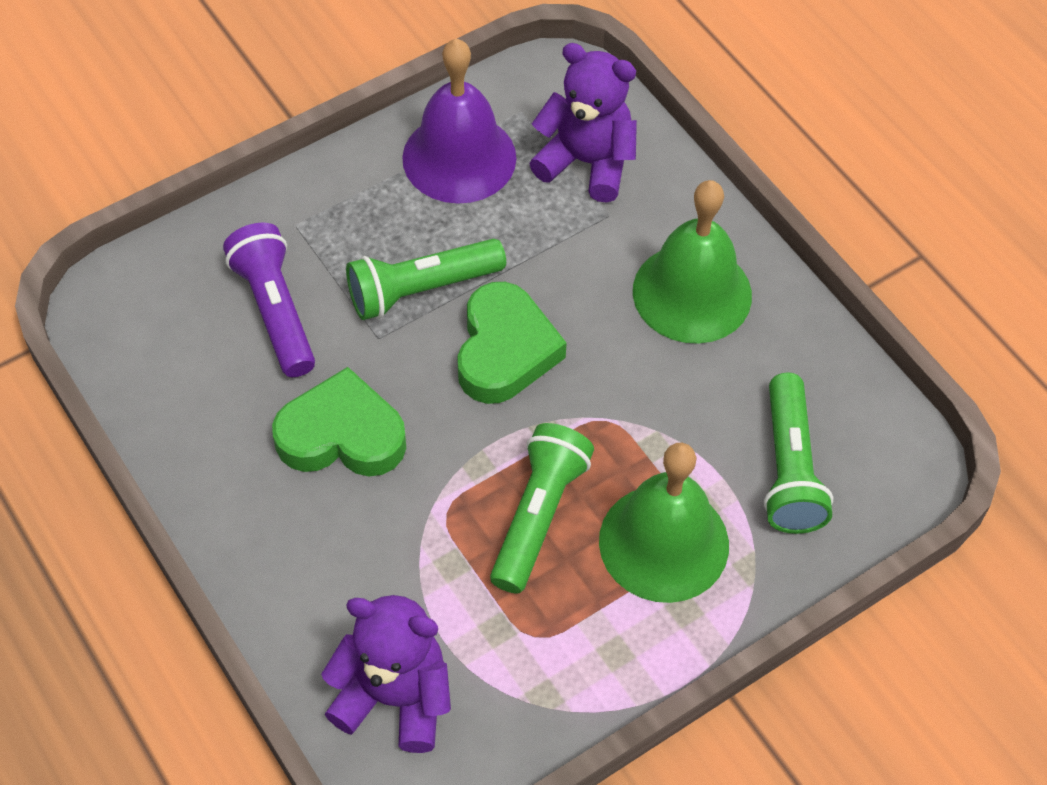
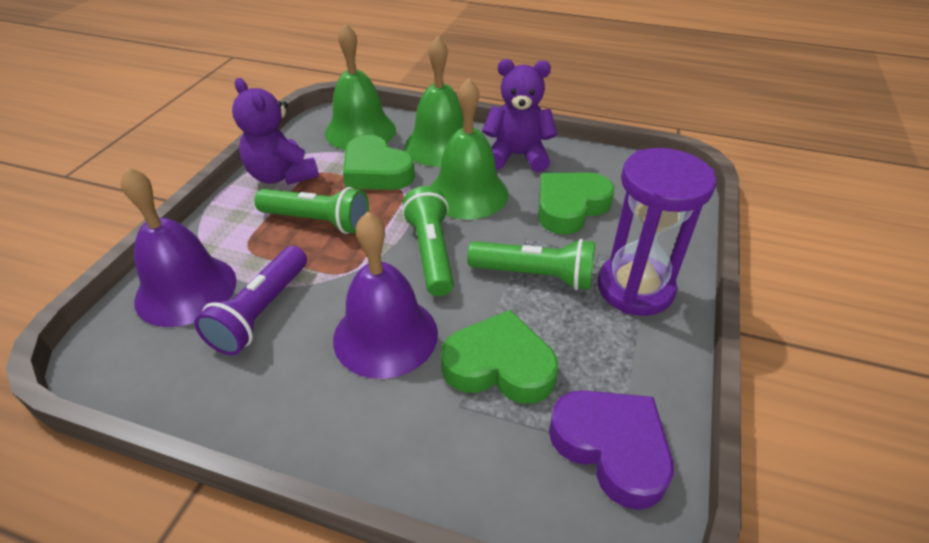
green bell: 2 -> 3
green heart: 2 -> 3
purple bell: 1 -> 2
purple heart: 0 -> 1
purple hourglass: 0 -> 1

